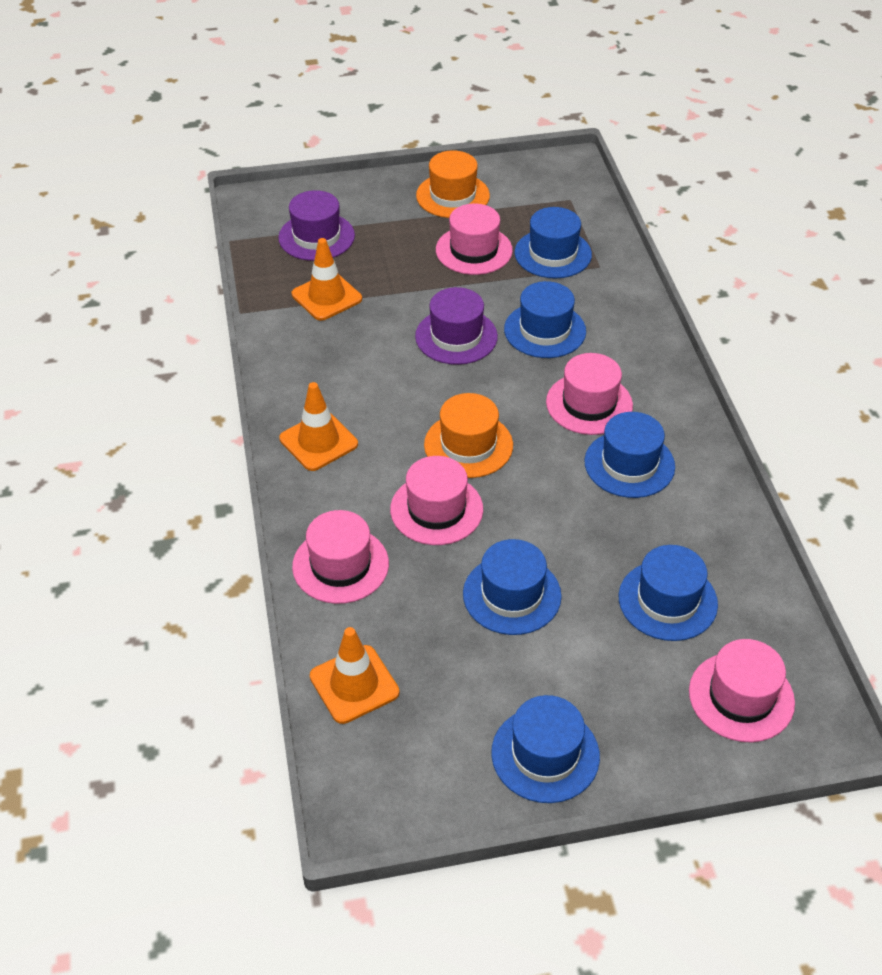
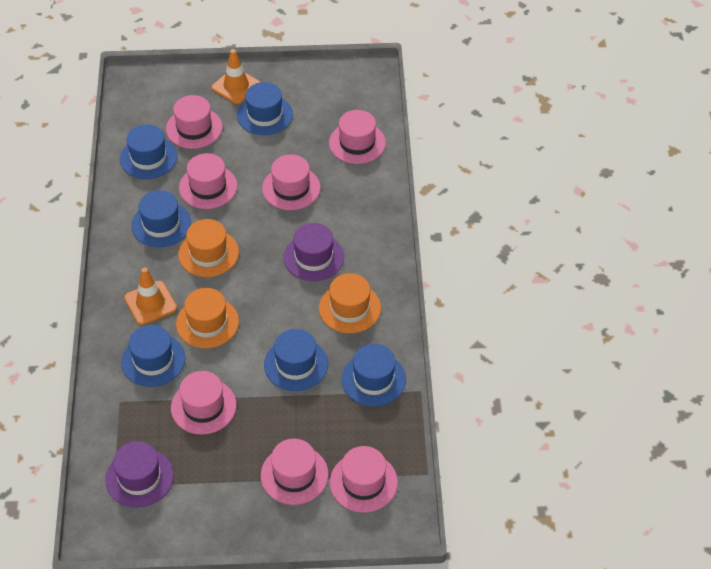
orange hat: 2 -> 3
orange traffic cone: 3 -> 2
pink hat: 5 -> 7

